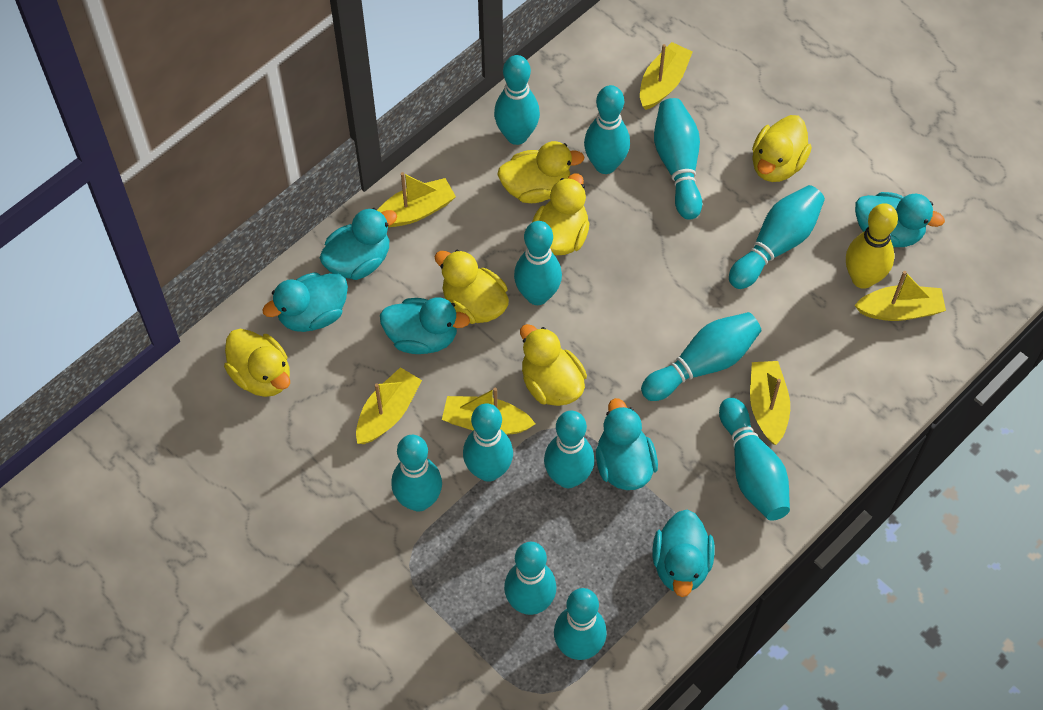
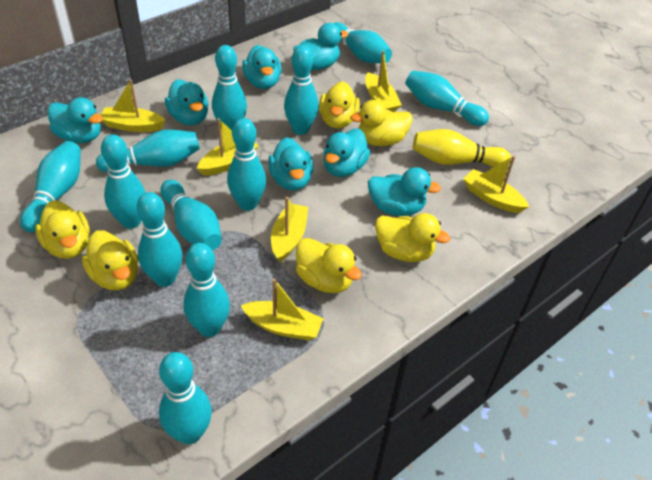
turquoise duck: 6 -> 7

